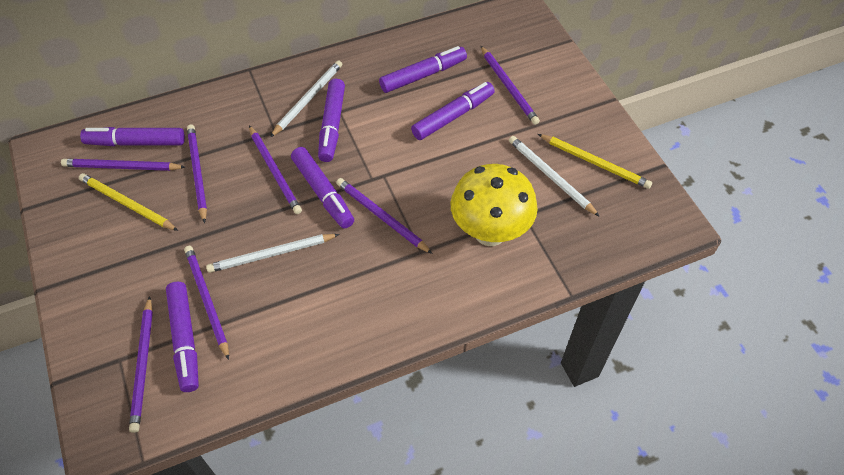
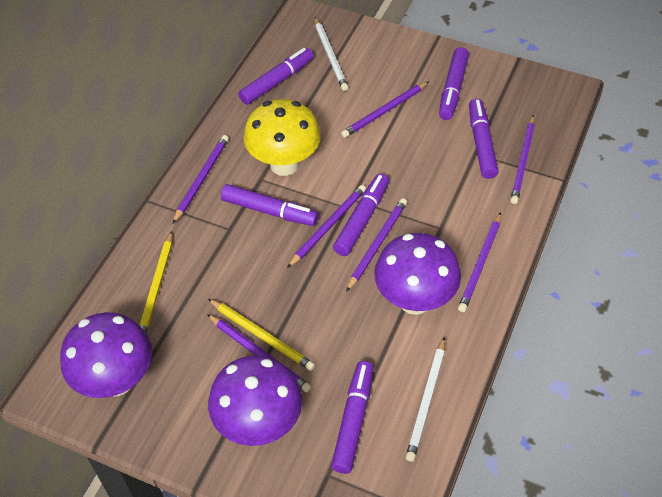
purple mushroom: 0 -> 3
white pencil: 3 -> 2

